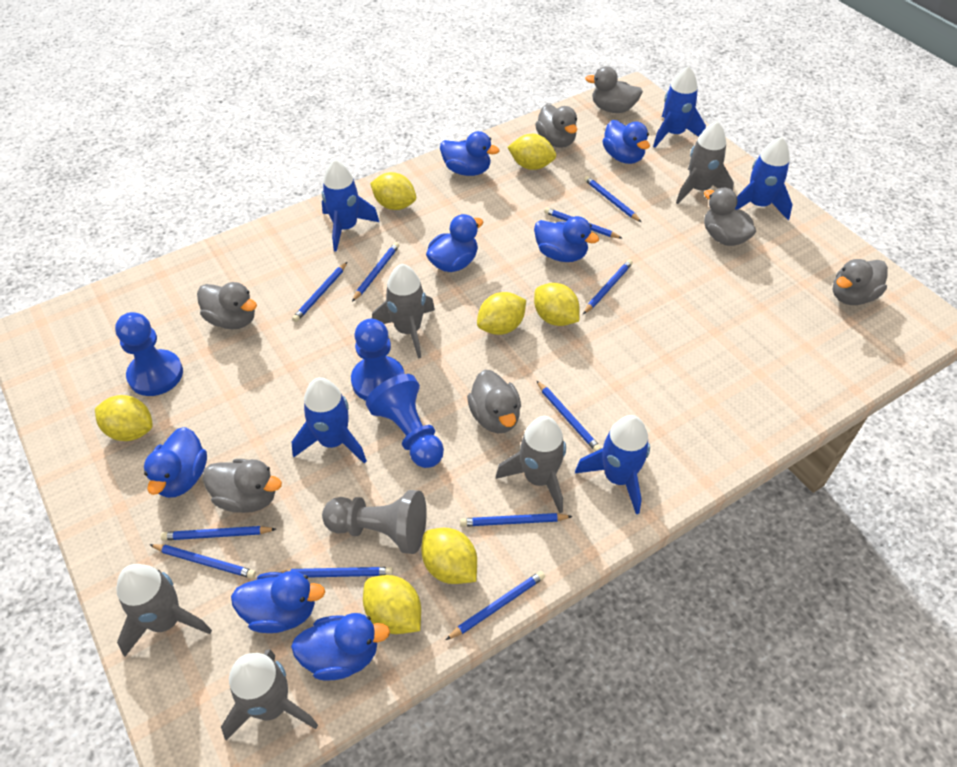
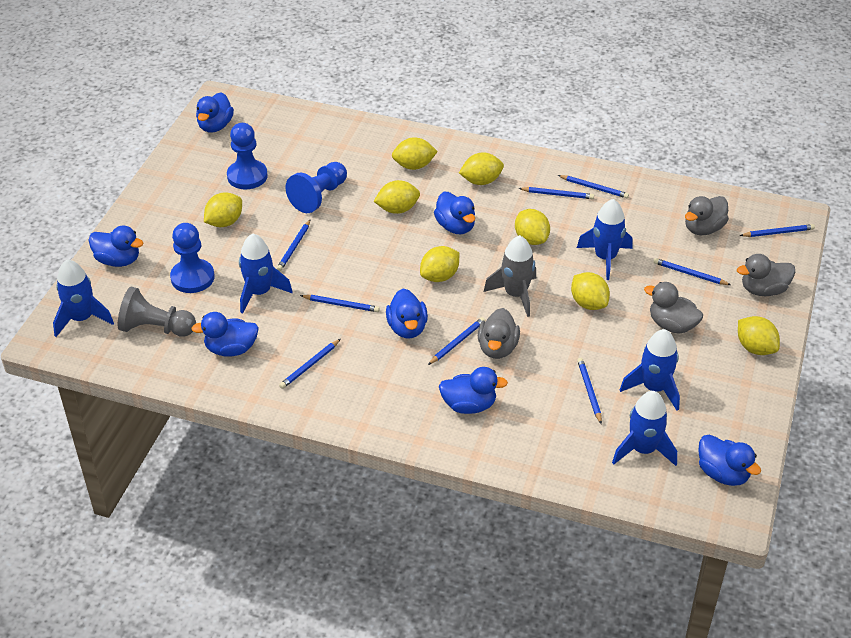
blue pencil: 11 -> 9
grey duck: 7 -> 4
grey rocket: 5 -> 1
yellow lemon: 7 -> 8

